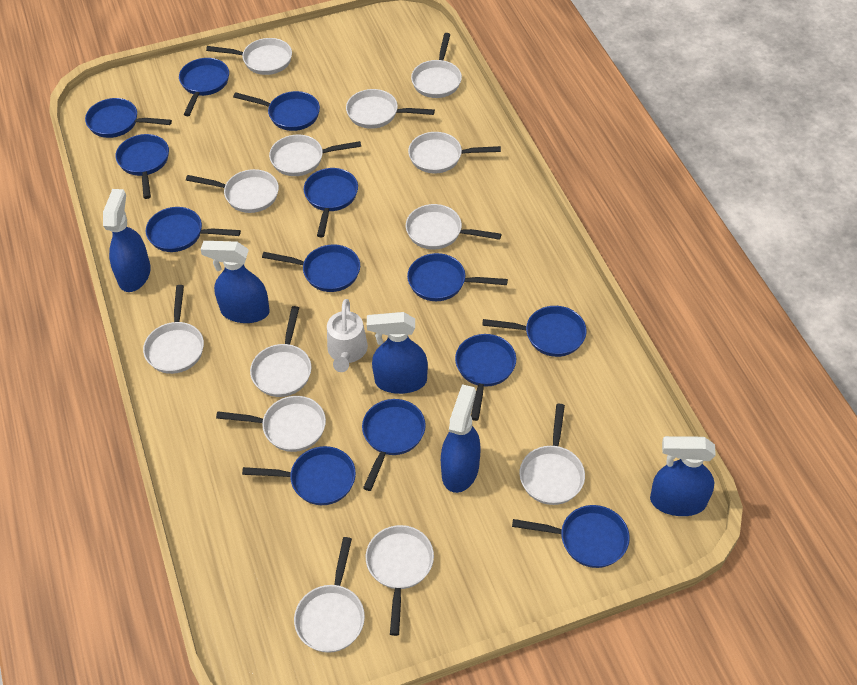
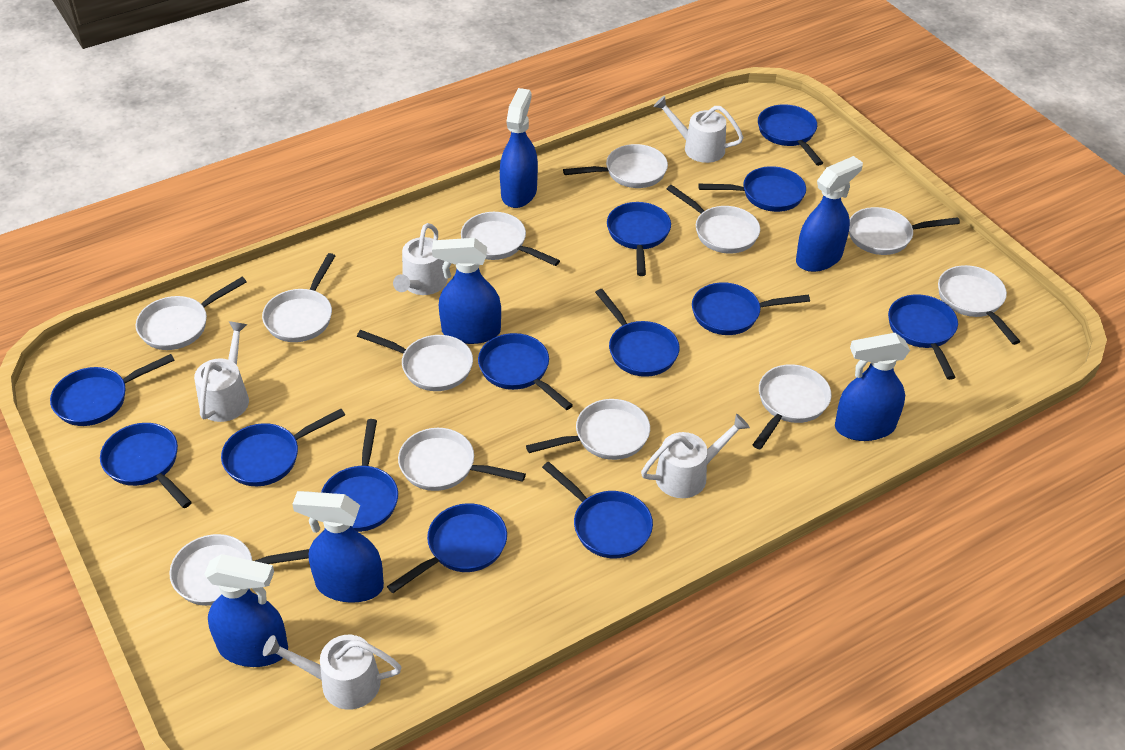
blue spray bottle: 5 -> 6
white pan: 13 -> 12
white watering can: 1 -> 5

